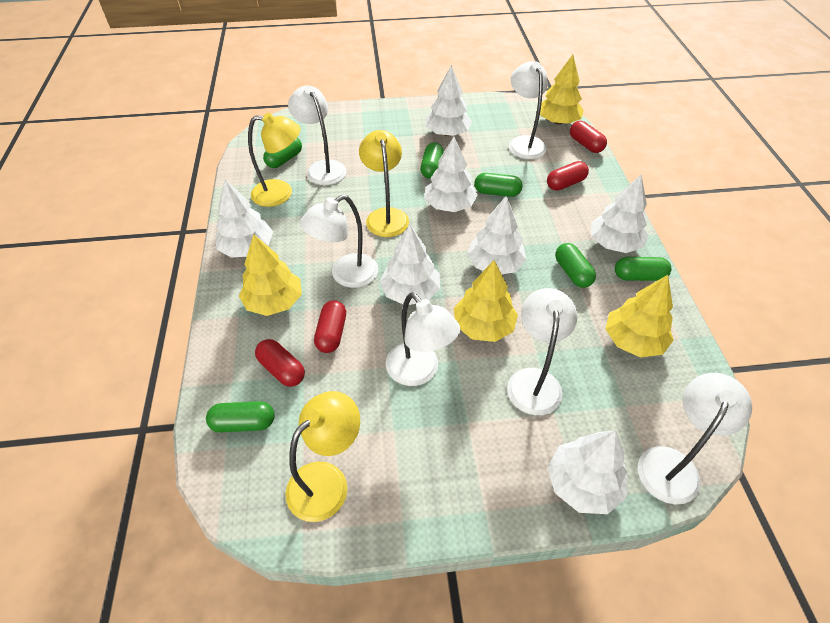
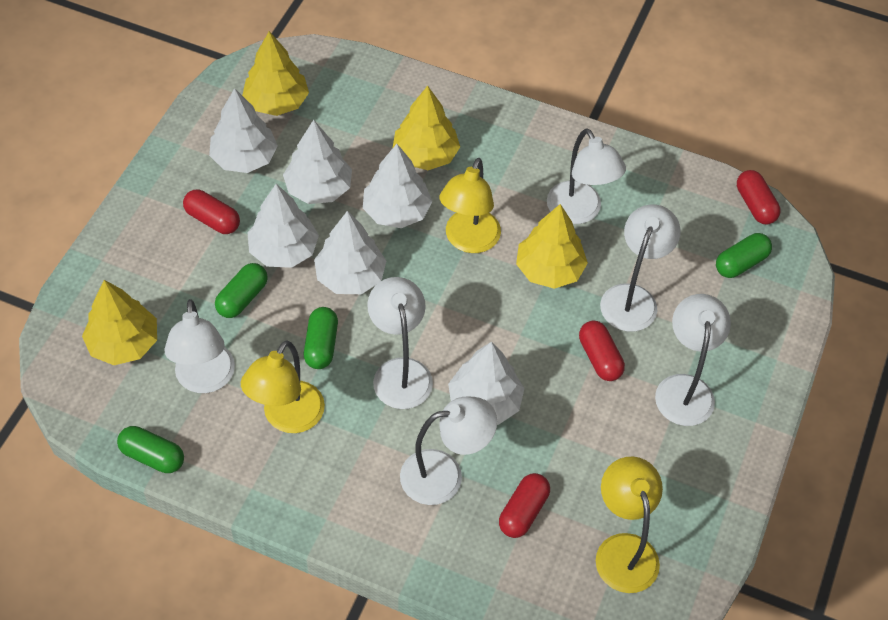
green capsule: 6 -> 4
white tree: 7 -> 6

